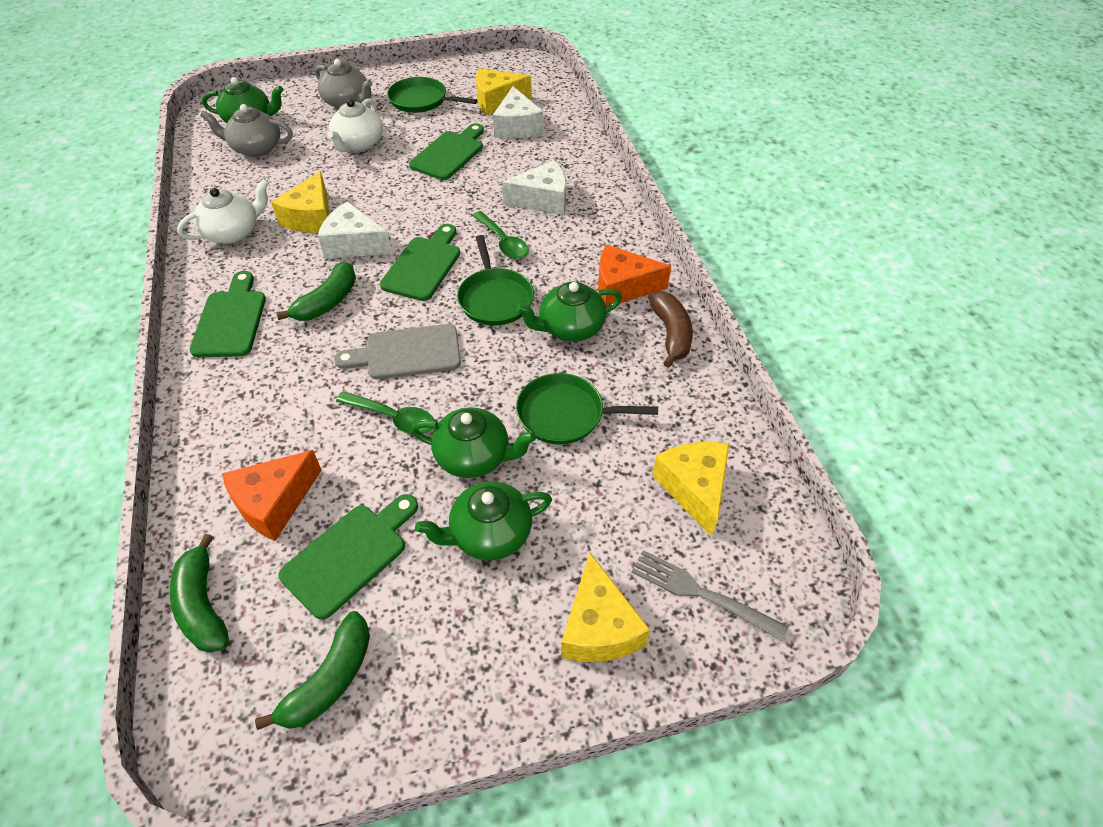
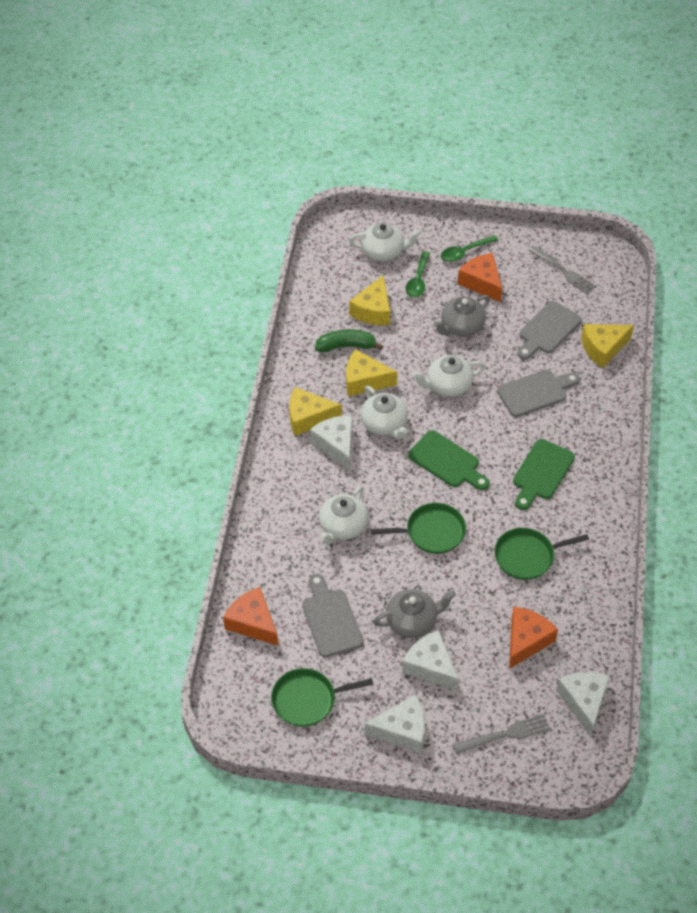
brown banana: 1 -> 0
green banana: 3 -> 1
green cutting board: 4 -> 2
green teapot: 4 -> 0
grey cutting board: 1 -> 3
grey fork: 1 -> 2
orange cheese: 2 -> 3
white cheese: 3 -> 4
white teapot: 2 -> 4

